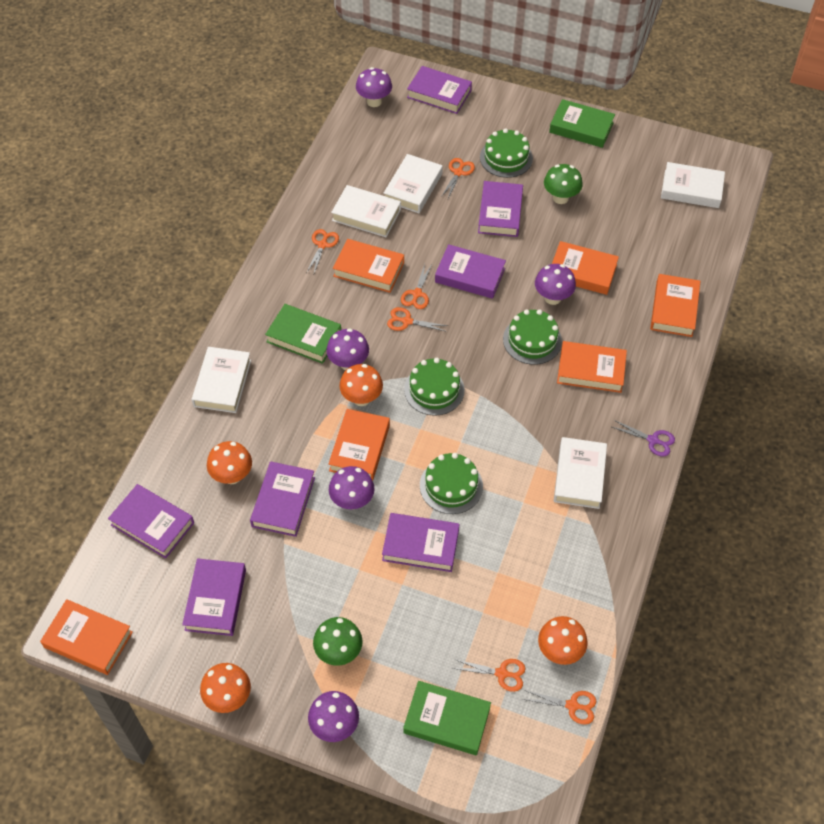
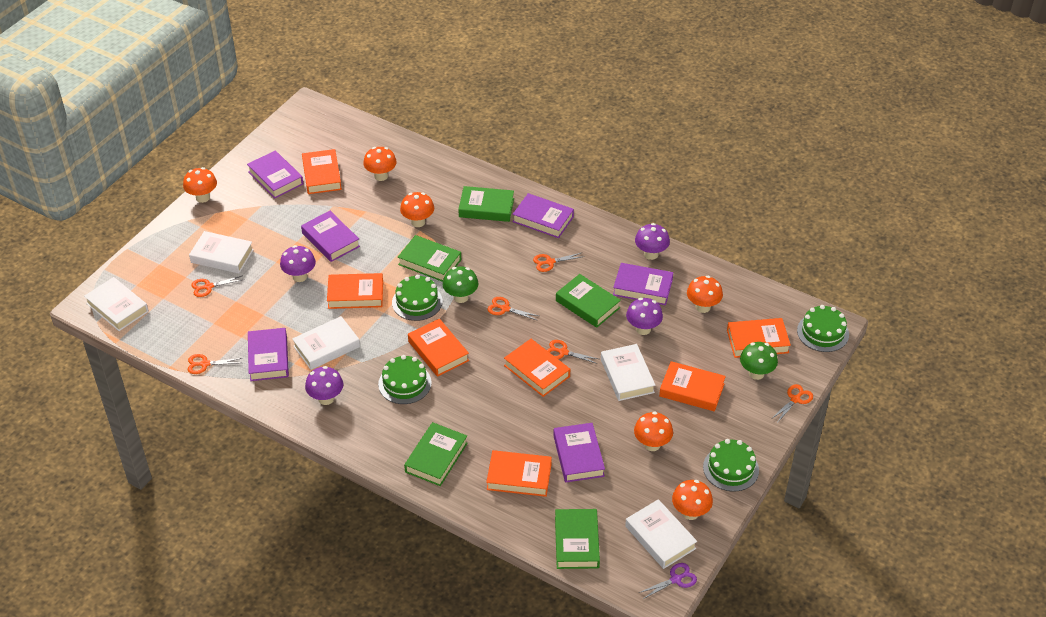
green book: 3 -> 5
orange book: 6 -> 7
orange mushroom: 4 -> 6
purple book: 7 -> 6
purple mushroom: 5 -> 4

